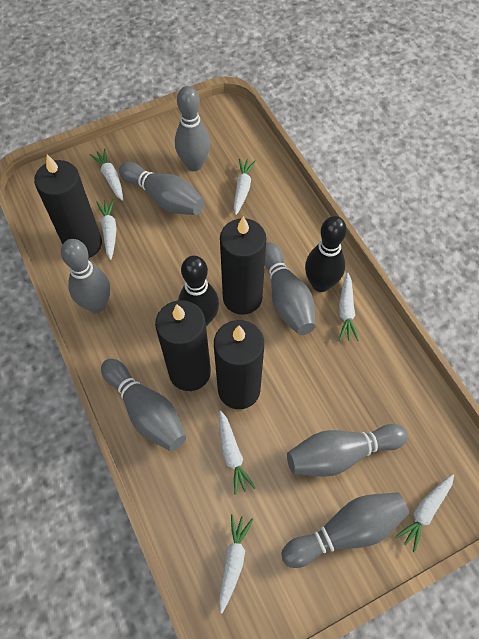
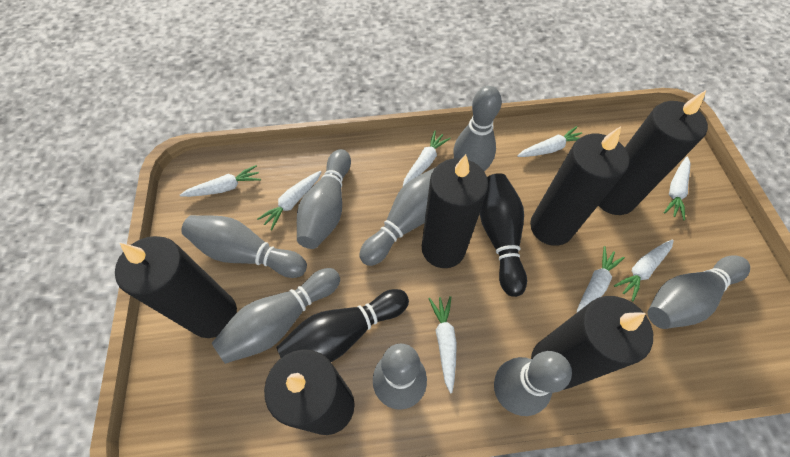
black candle: 4 -> 6
grey bowling pin: 7 -> 8
white carrot: 7 -> 8

